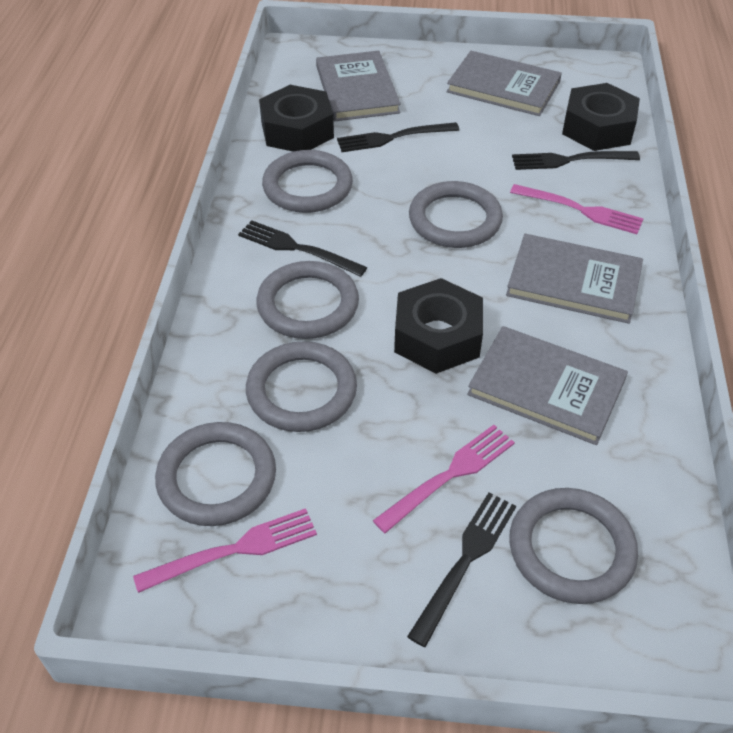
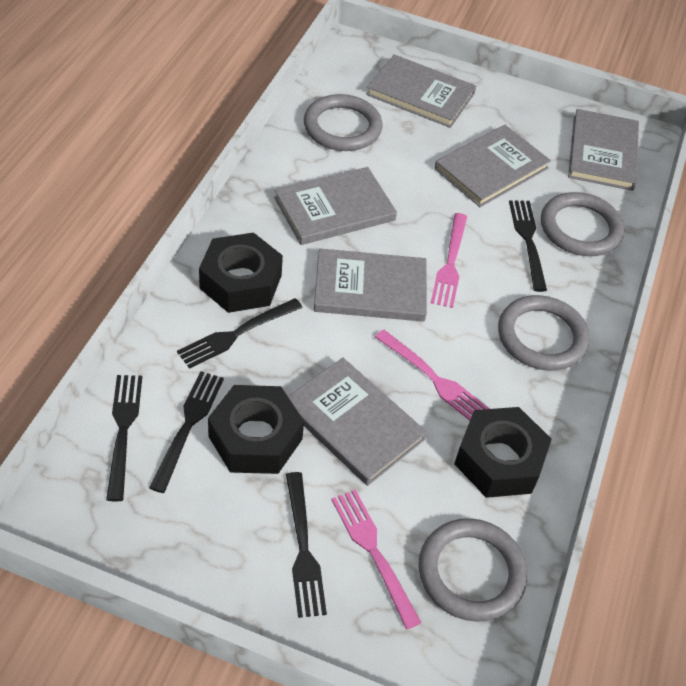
black fork: 4 -> 5
grey book: 4 -> 6
grey ring: 6 -> 4

